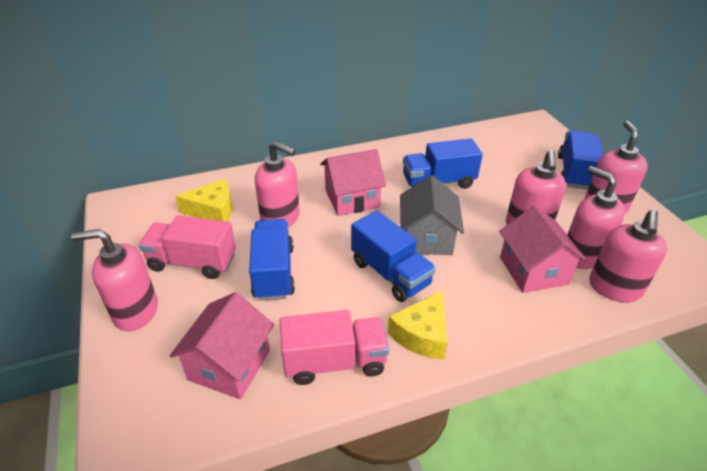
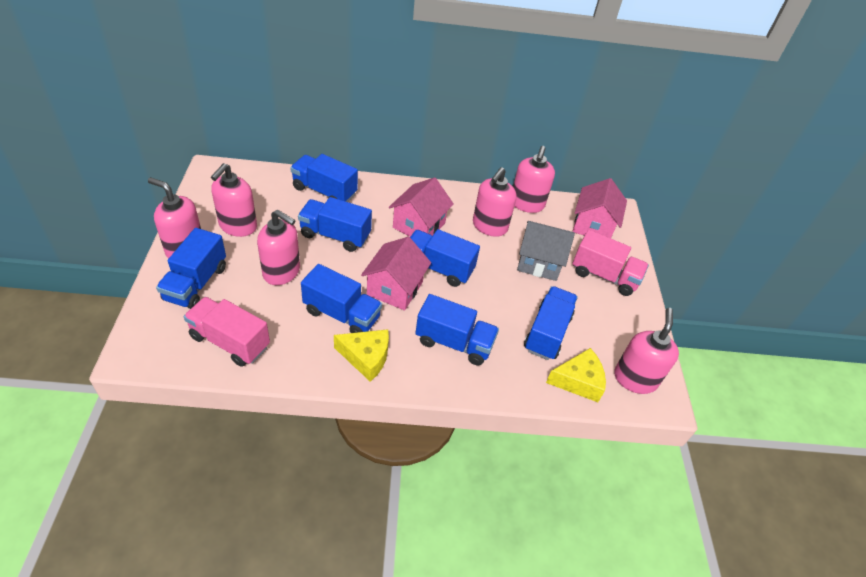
blue truck: 4 -> 7

